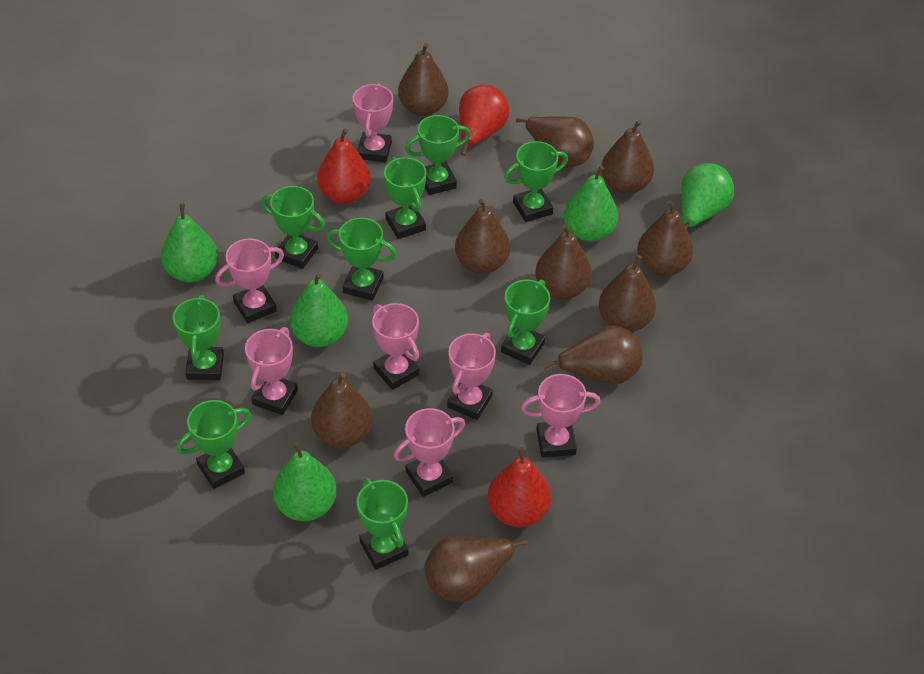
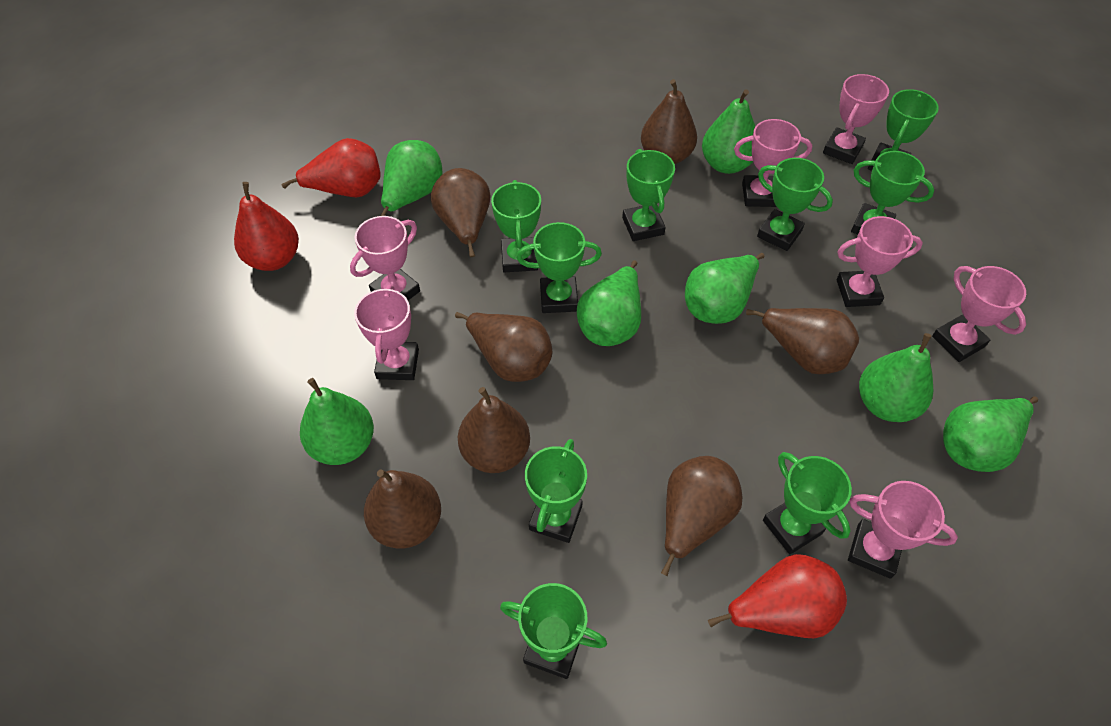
brown pear: 10 -> 7
green pear: 5 -> 7

